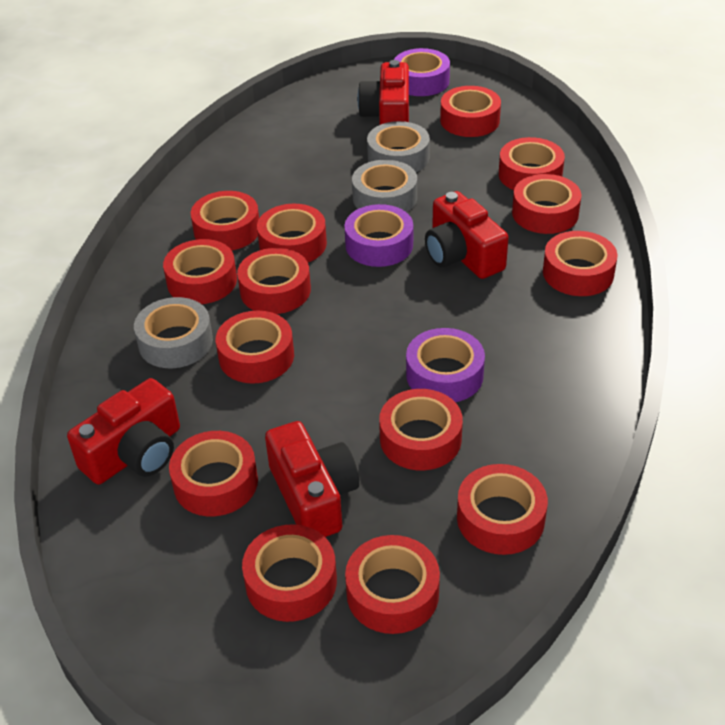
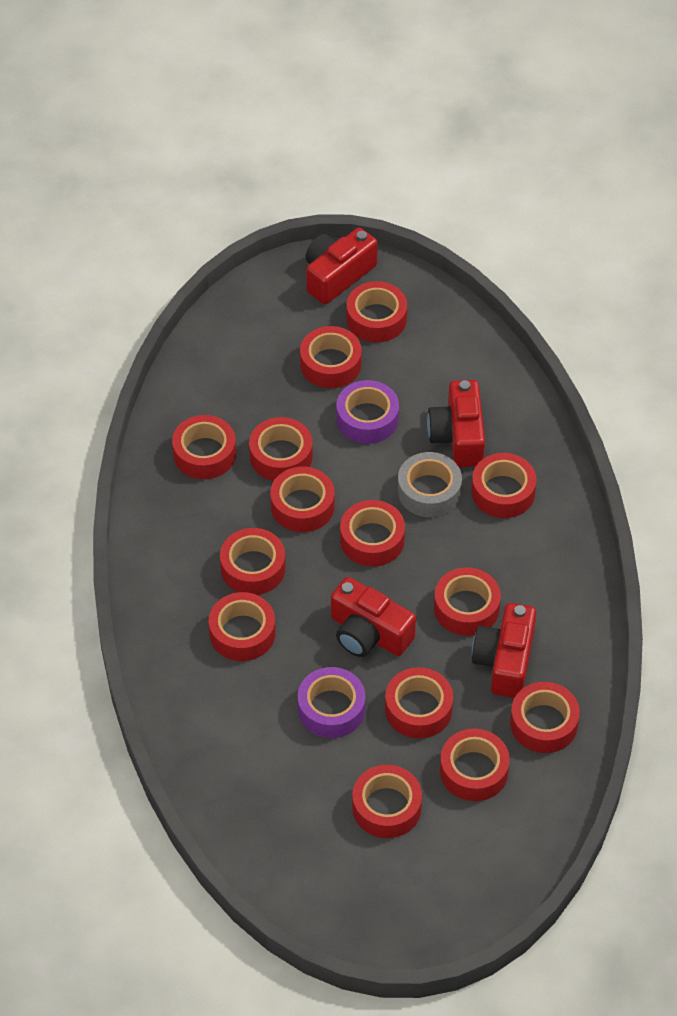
grey tape: 3 -> 1
purple tape: 3 -> 2

